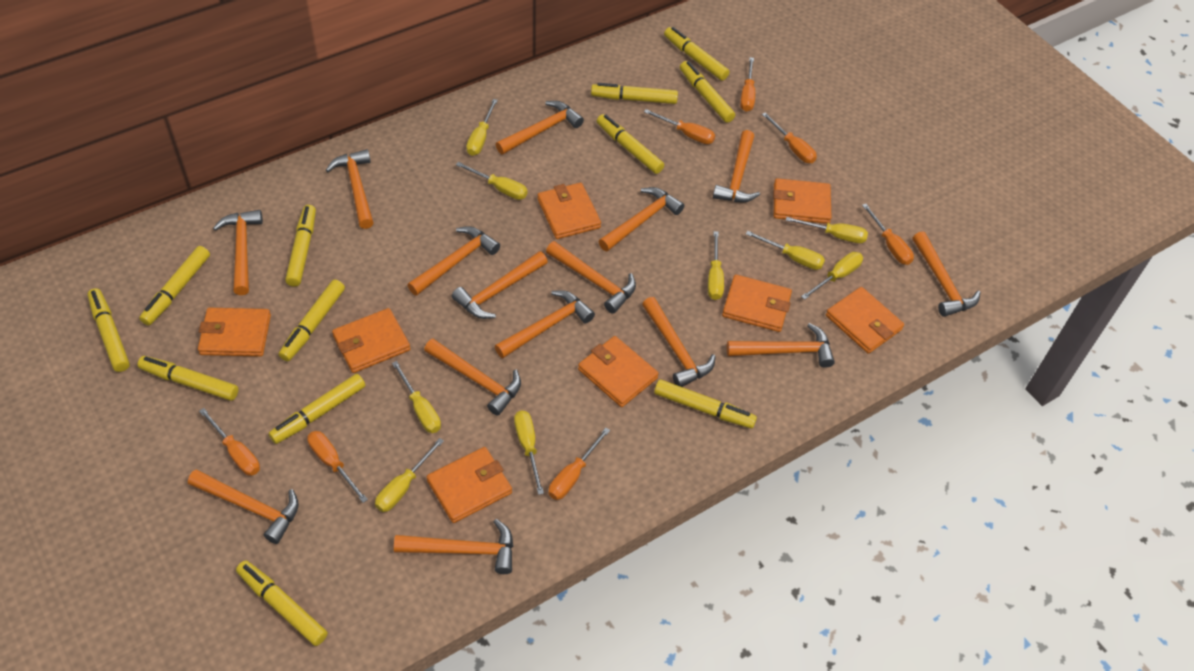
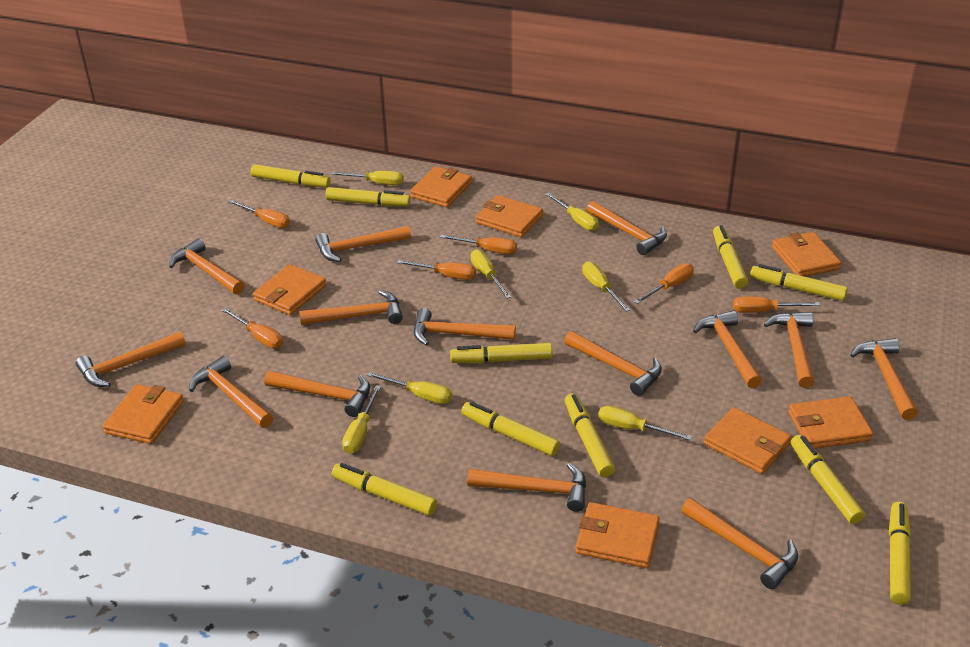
orange hammer: 15 -> 14
orange screwdriver: 7 -> 6
yellow marker: 12 -> 10
yellow screwdriver: 9 -> 7

